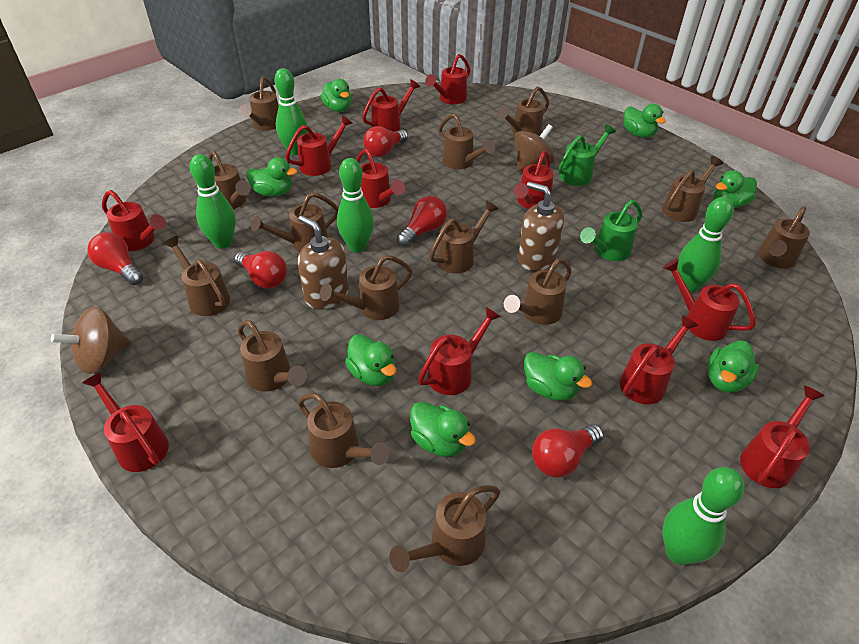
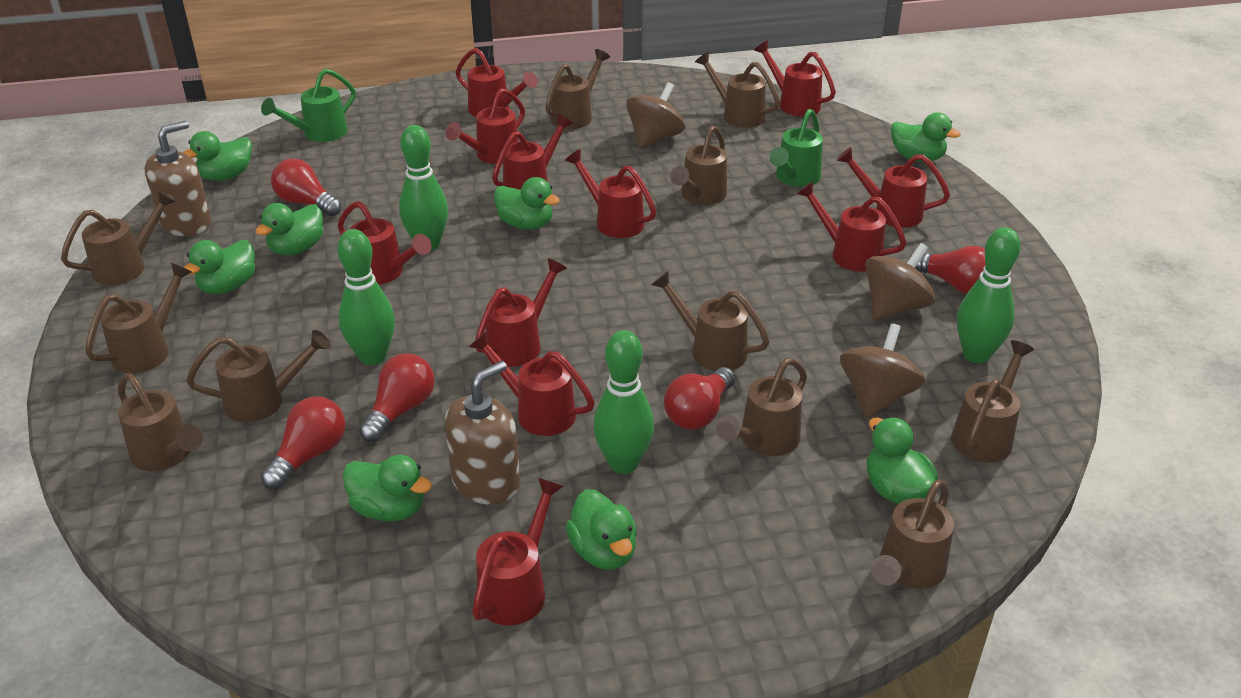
brown spinning top: 2 -> 3
brown watering can: 14 -> 11
green bowling pin: 5 -> 4

